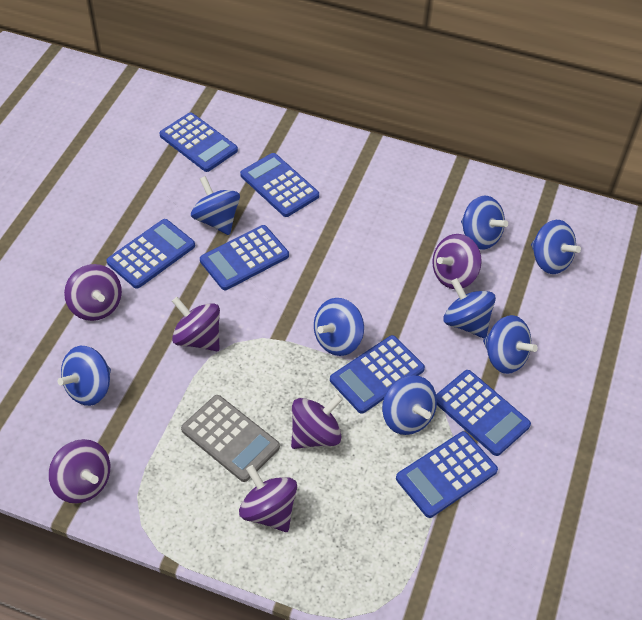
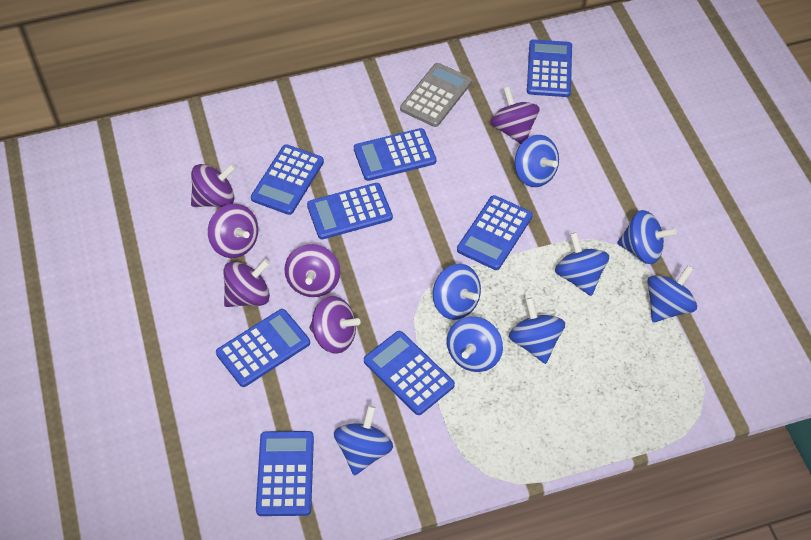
blue calculator: 7 -> 8

